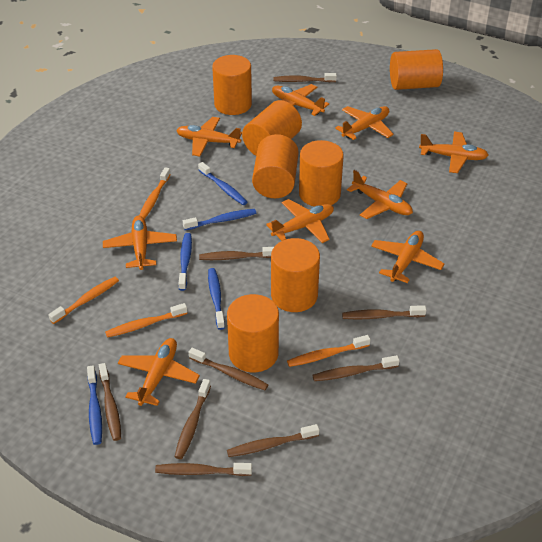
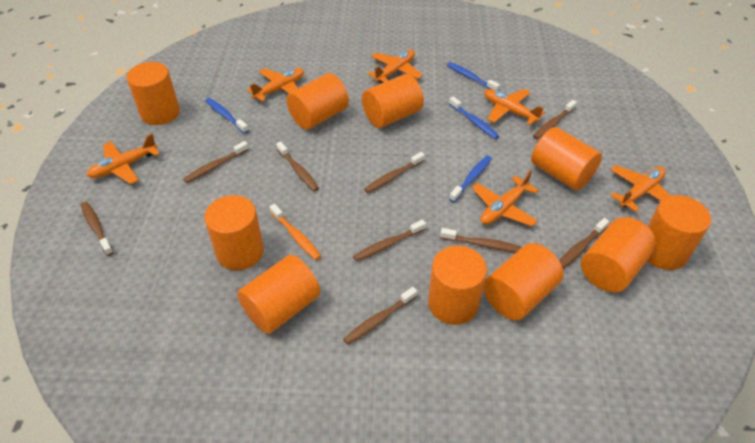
blue toothbrush: 5 -> 4
orange cylinder: 7 -> 10
orange plane: 9 -> 6
orange toothbrush: 4 -> 1

